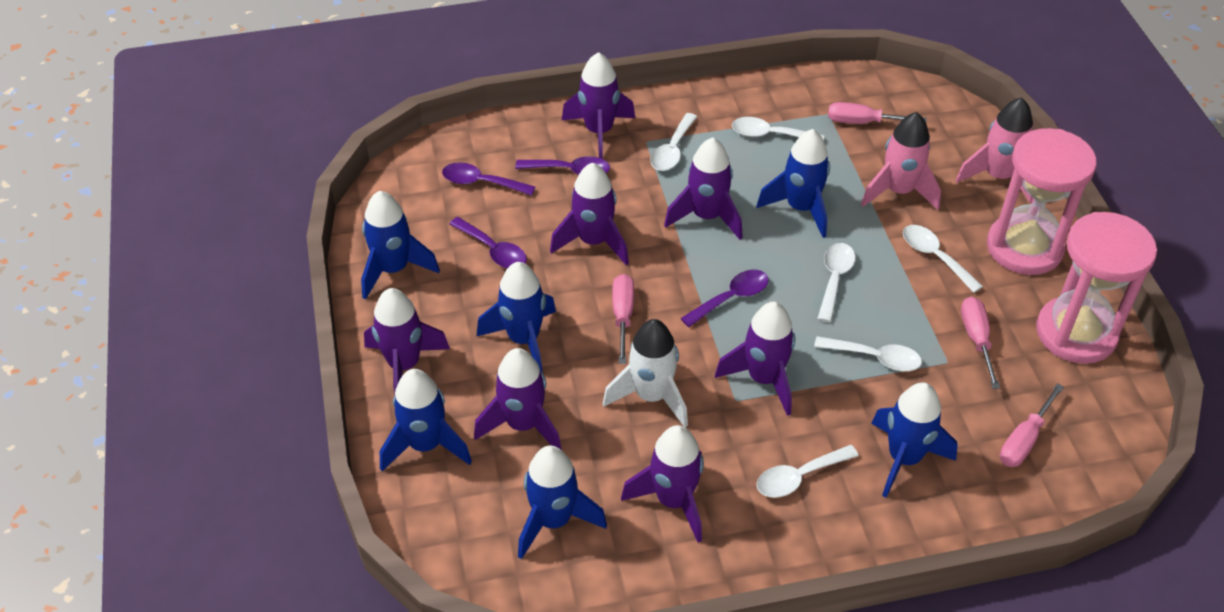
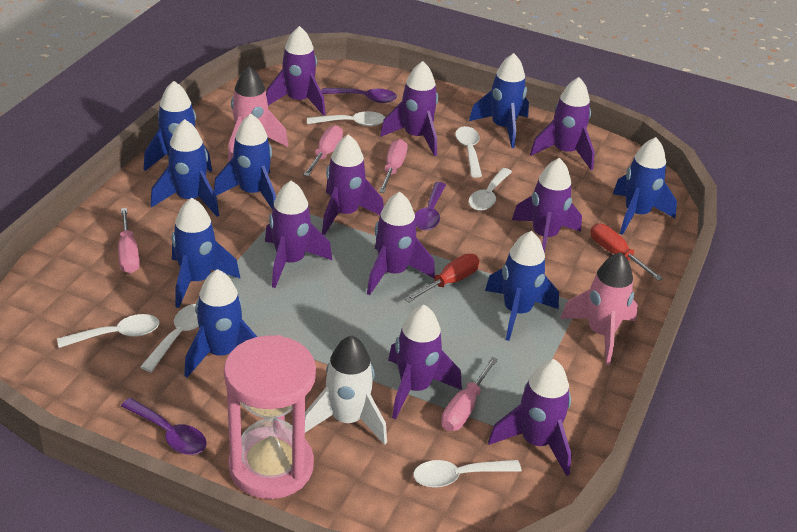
blue rocket: 6 -> 8
pink hourglass: 2 -> 1
purple rocket: 7 -> 9
purple spoon: 4 -> 3
red screwdriver: 0 -> 2

